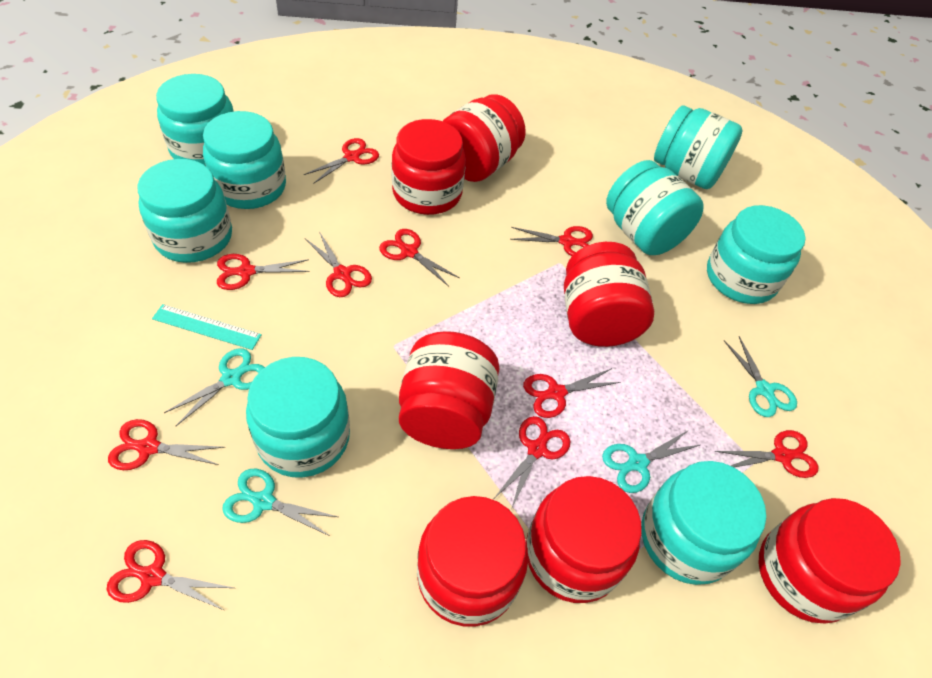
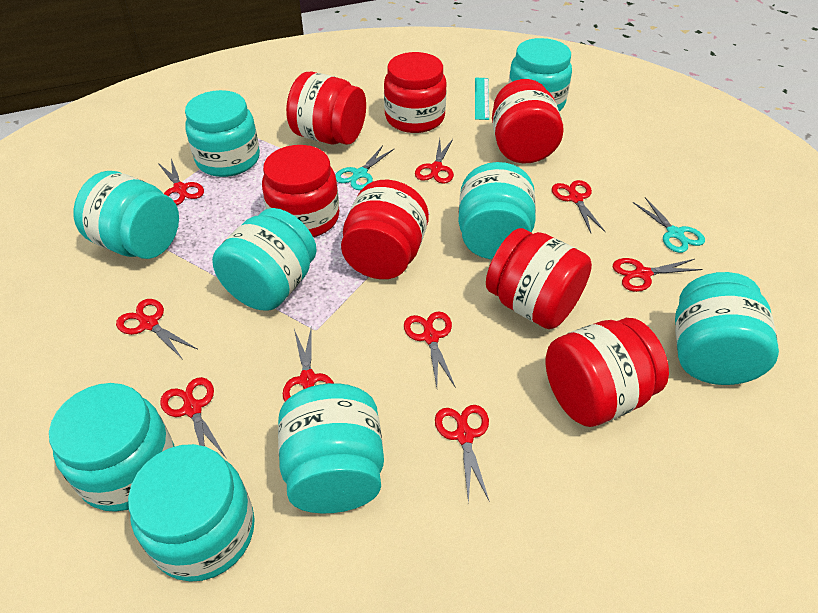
red scissors: 10 -> 9
turquoise jar: 8 -> 9
turquoise scissors: 4 -> 2

